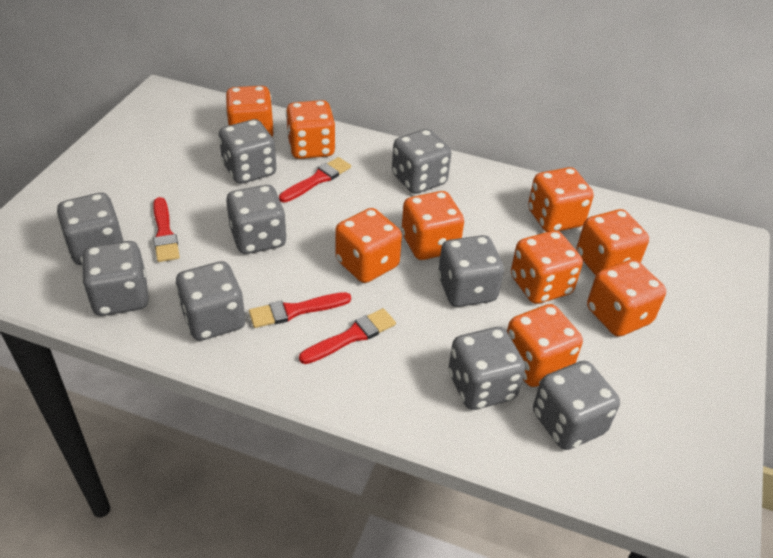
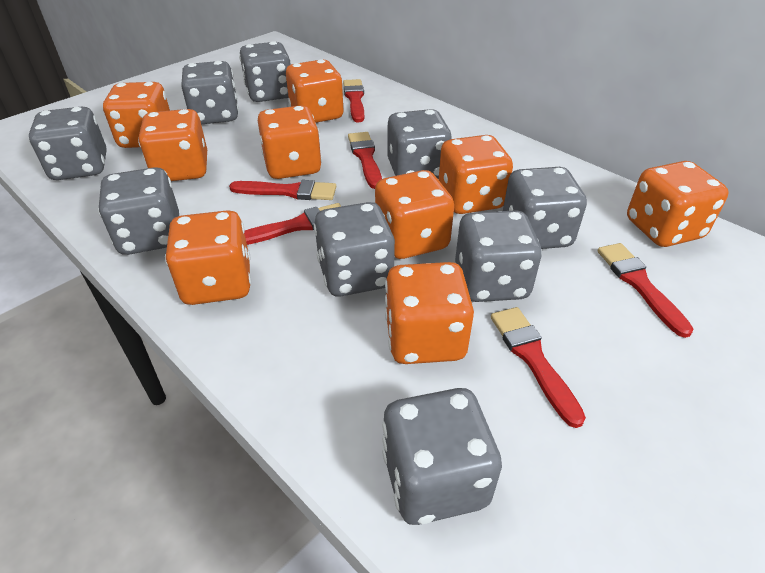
red brush: 4 -> 6

